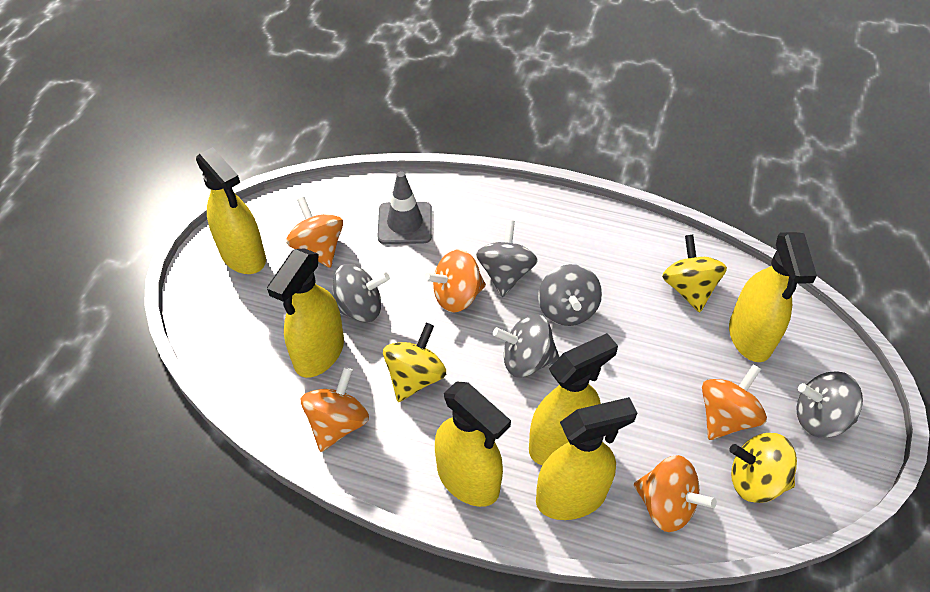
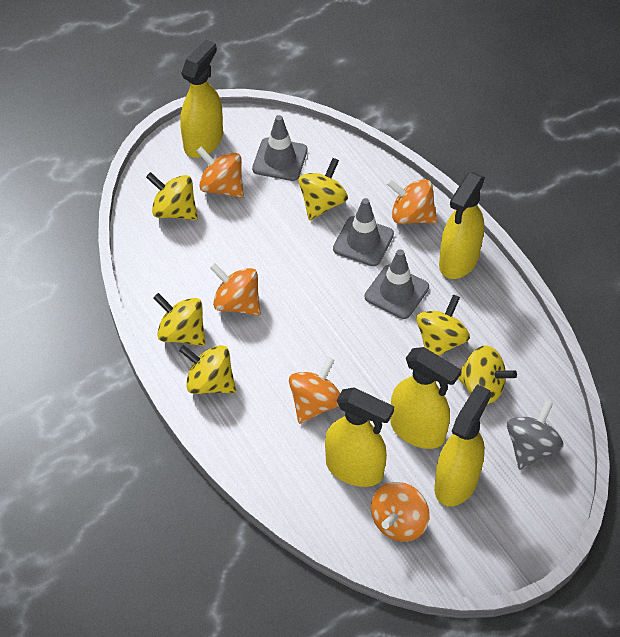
grey spinning top: 5 -> 1
grey traffic cone: 1 -> 3
yellow spinning top: 3 -> 6
yellow spray bottle: 6 -> 5

